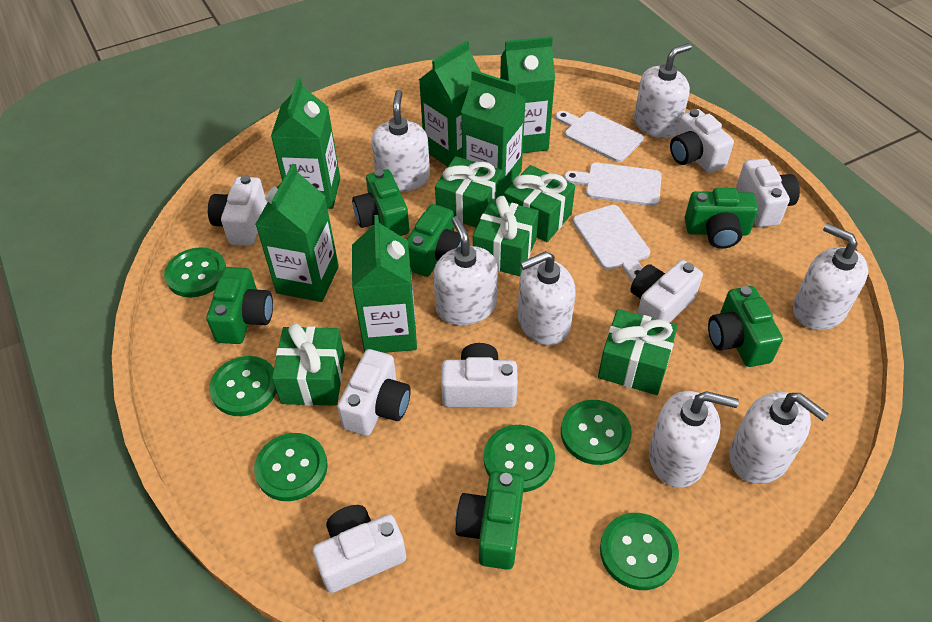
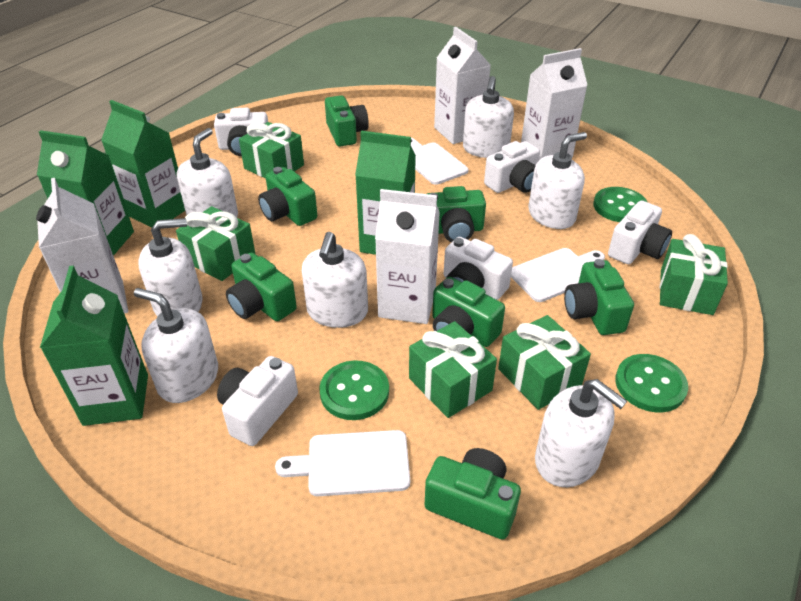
green button: 6 -> 3
green camera: 6 -> 7
green carton: 6 -> 4
white camera: 7 -> 5
white carton: 0 -> 4

